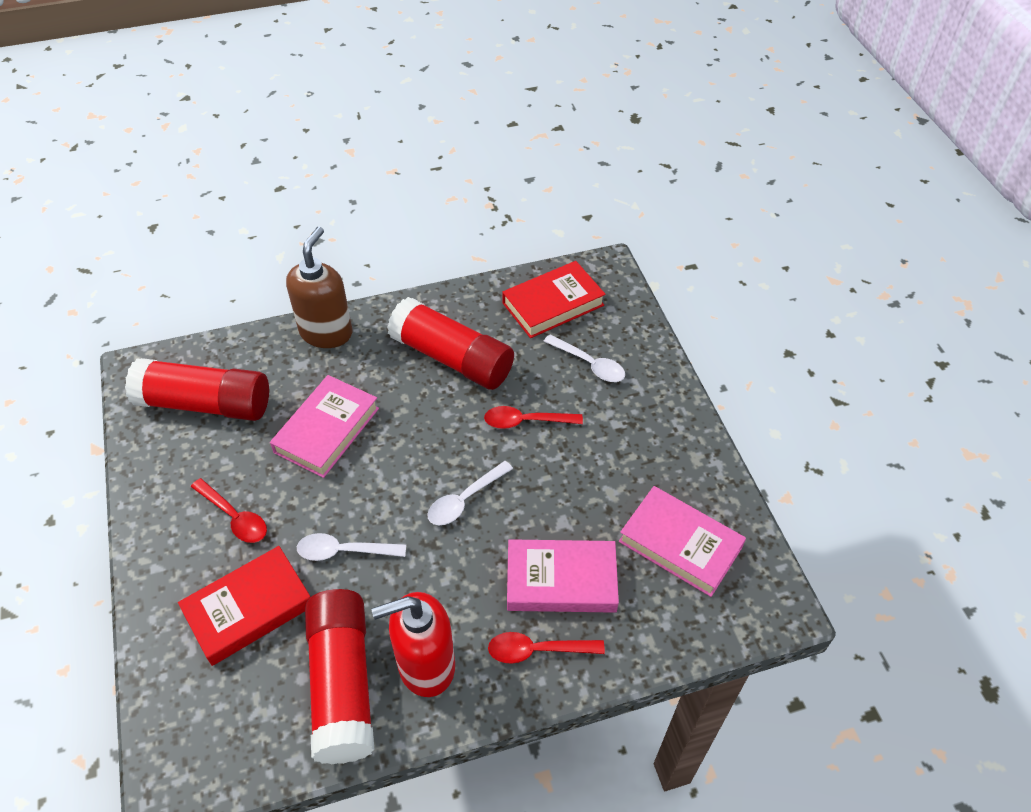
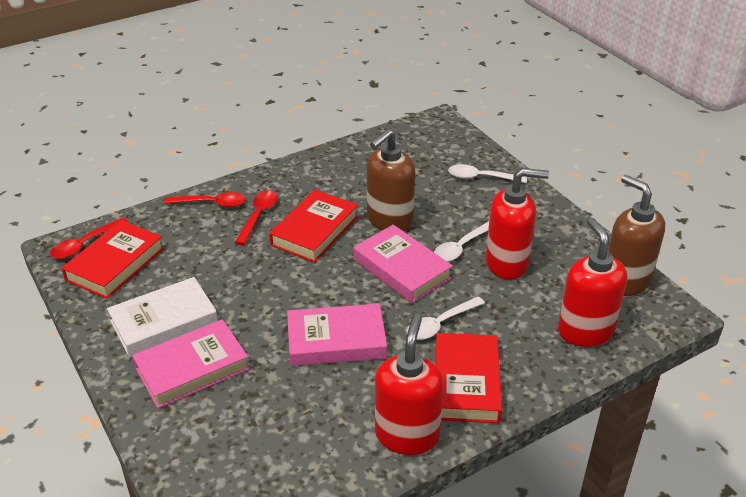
brown soap dispenser: 1 -> 2
red book: 2 -> 3
red glue stick: 3 -> 0
red soap dispenser: 1 -> 3
white book: 0 -> 1

